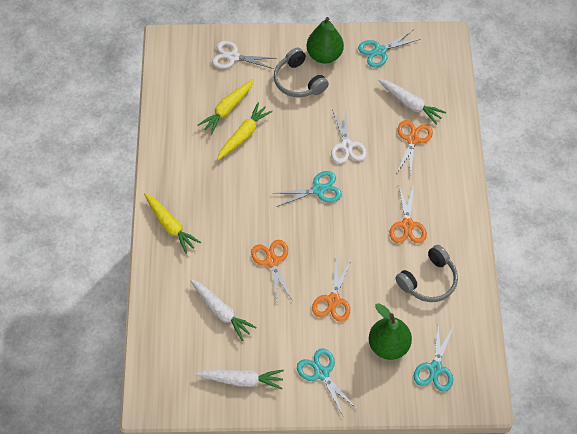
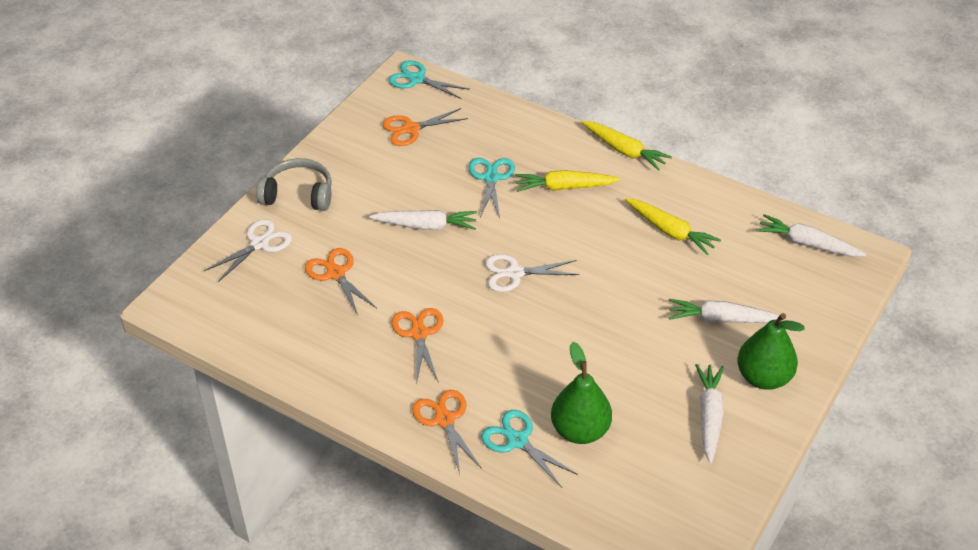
grey headphones: 2 -> 1
turquoise scissors: 4 -> 3
white carrot: 3 -> 4

